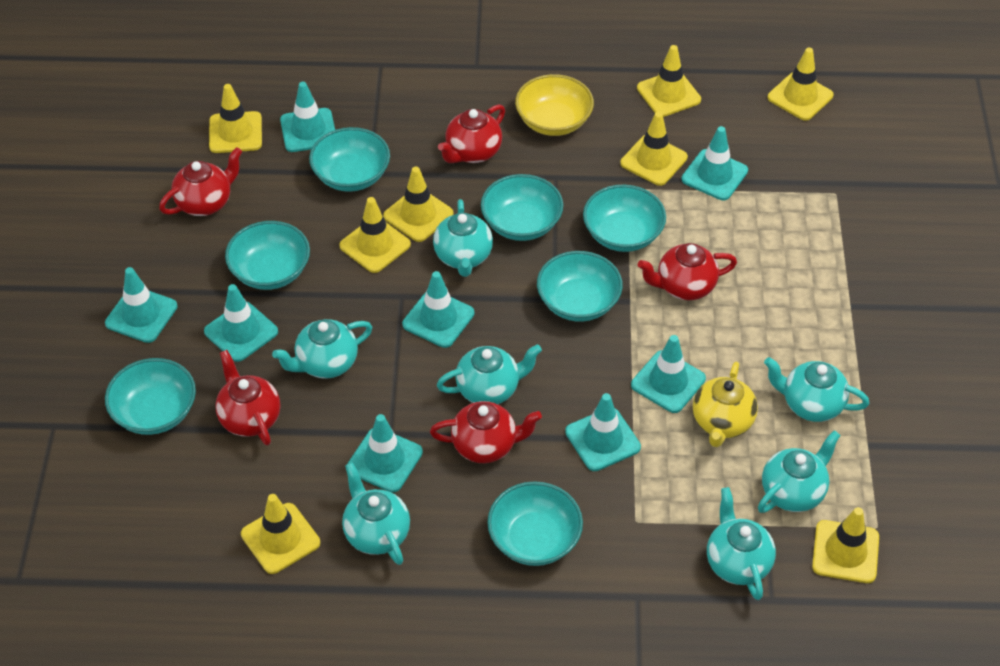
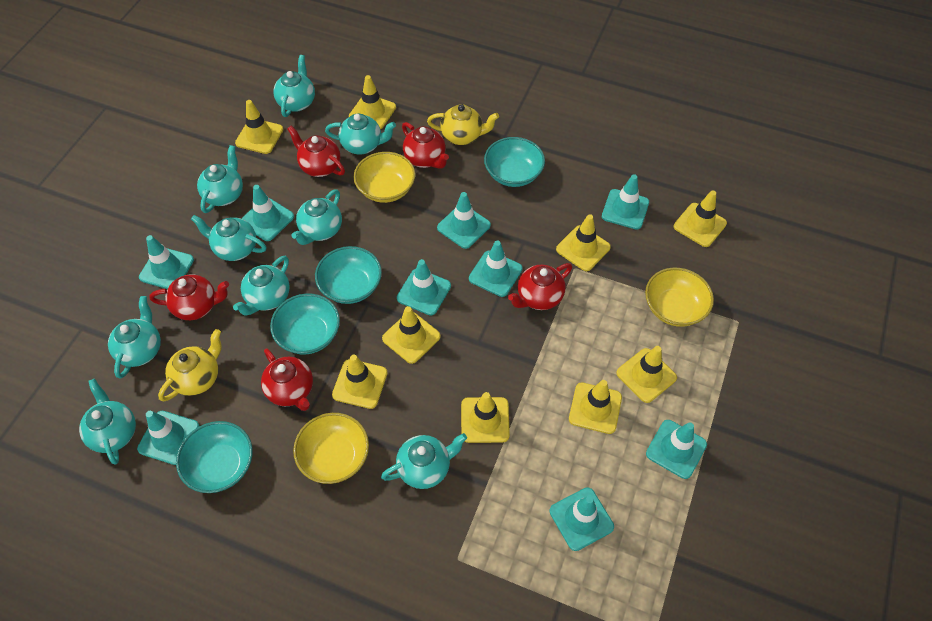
turquoise bowl: 7 -> 4
turquoise teapot: 7 -> 9
turquoise traffic cone: 8 -> 9
yellow bowl: 1 -> 3
yellow teapot: 1 -> 2
yellow traffic cone: 8 -> 9

